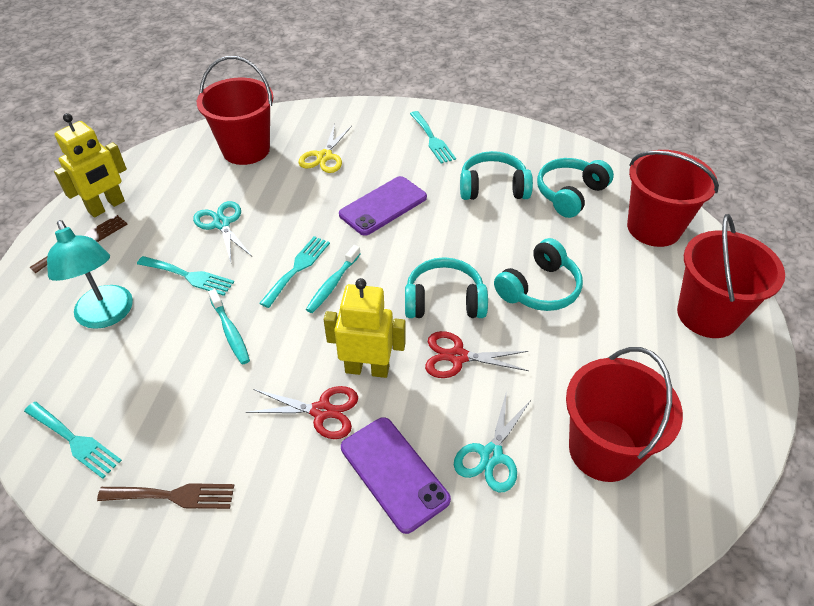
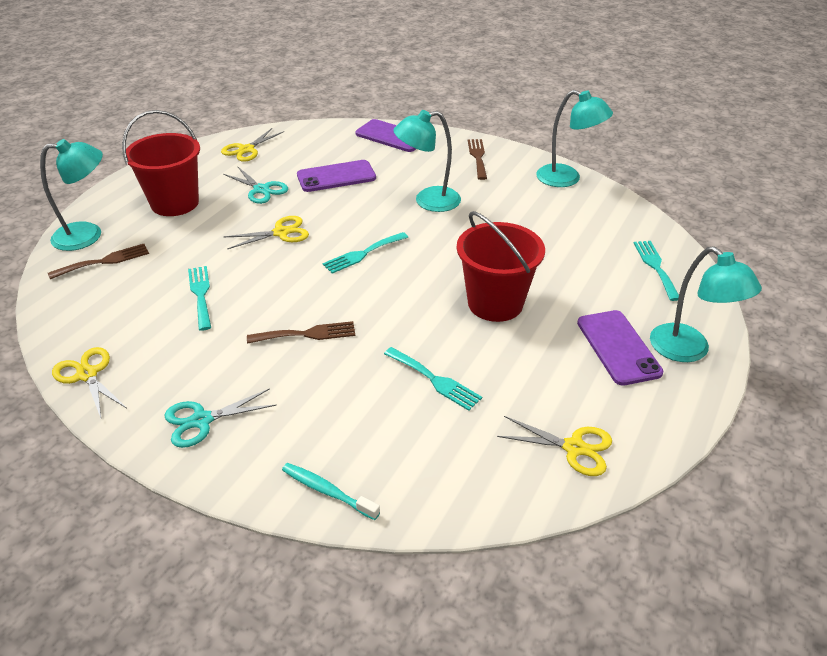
brown fork: 2 -> 3
purple phone: 2 -> 3
red bucket: 4 -> 2
red scissors: 2 -> 0
turquoise headphones: 4 -> 0
turquoise lamp: 1 -> 4
turquoise toothbrush: 2 -> 1
yellow robot: 2 -> 0
yellow scissors: 1 -> 4

